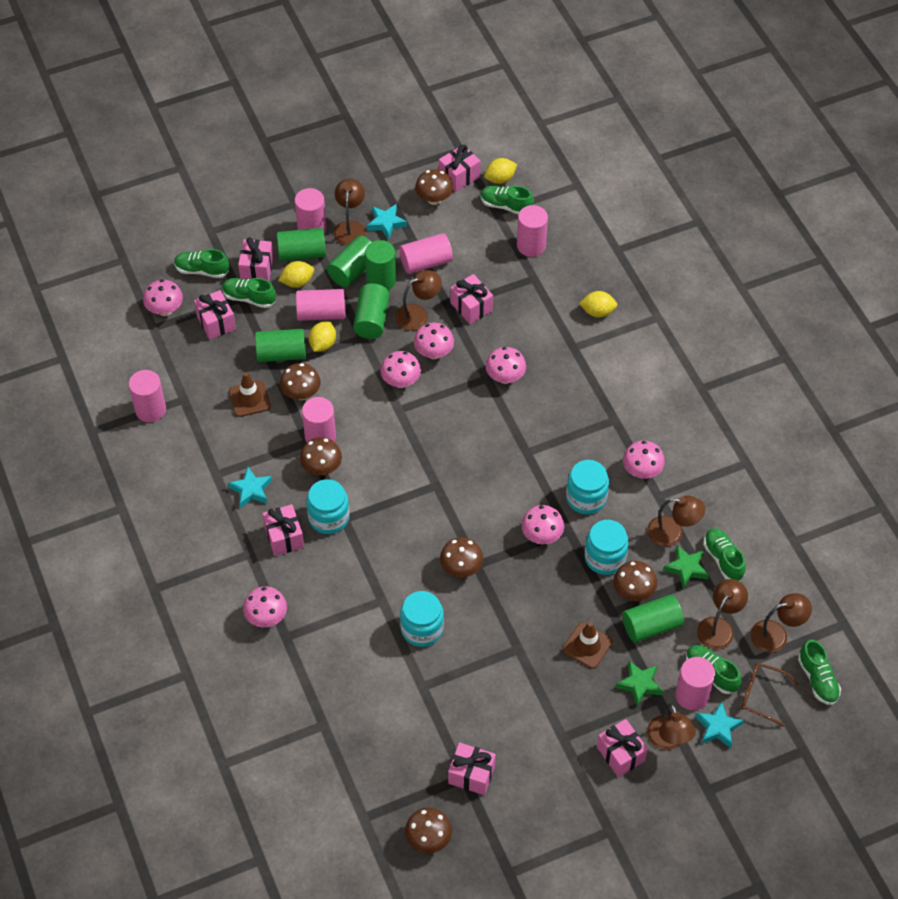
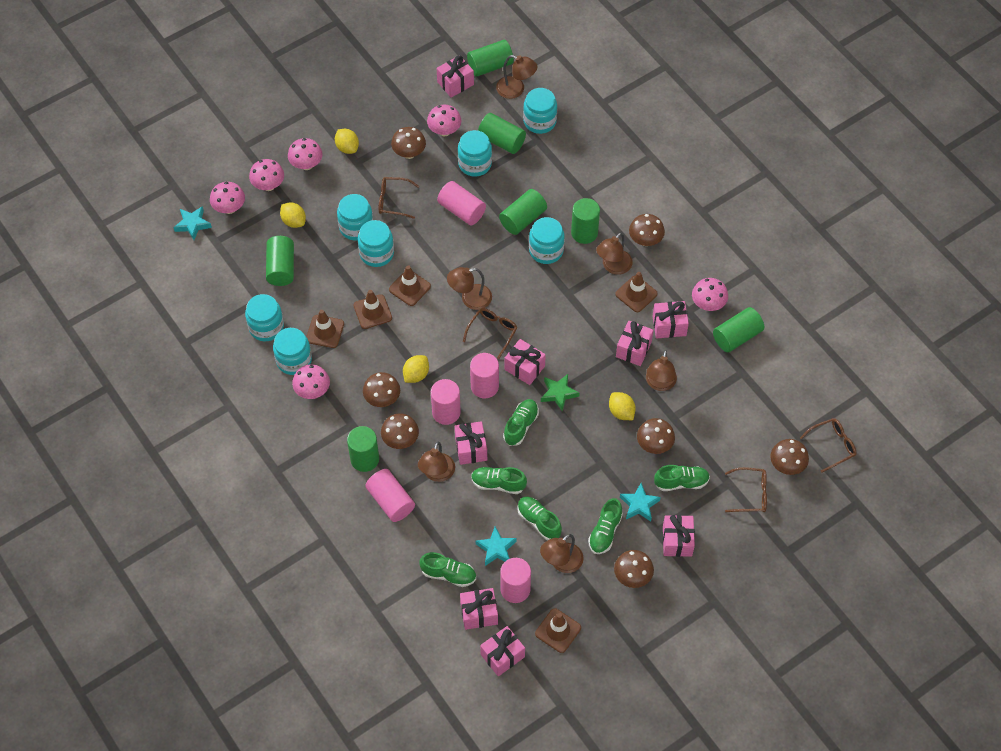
brown glasses: 1 -> 4
brown mushroom: 6 -> 7
brown traffic cone: 2 -> 5
green cylinder: 6 -> 7
green star: 2 -> 1
pink cylinder: 7 -> 5
pink gift: 7 -> 8
pink mushroom: 7 -> 6
turquoise jar: 4 -> 7

